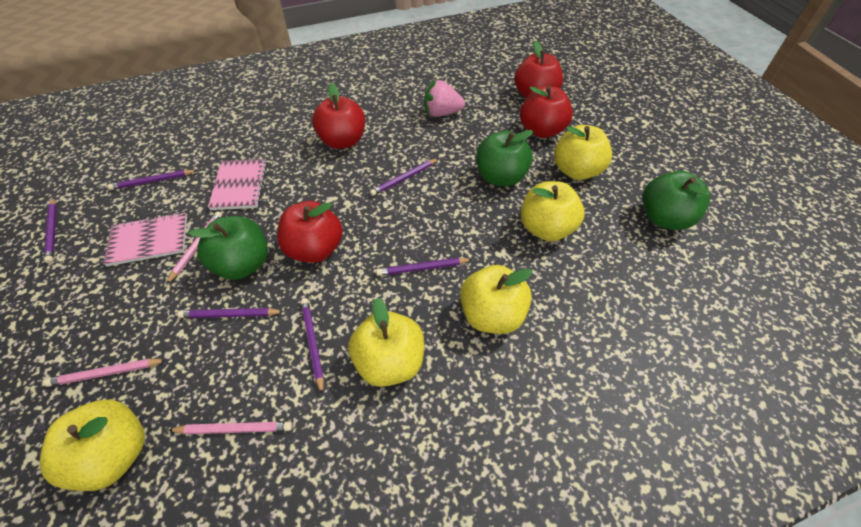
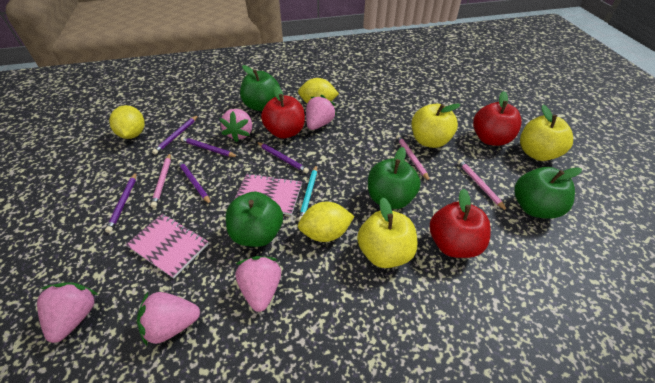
green apple: 3 -> 4
pink strawberry: 1 -> 5
purple pencil: 6 -> 5
red apple: 4 -> 3
turquoise pencil: 0 -> 1
yellow apple: 5 -> 3
yellow lemon: 0 -> 3

